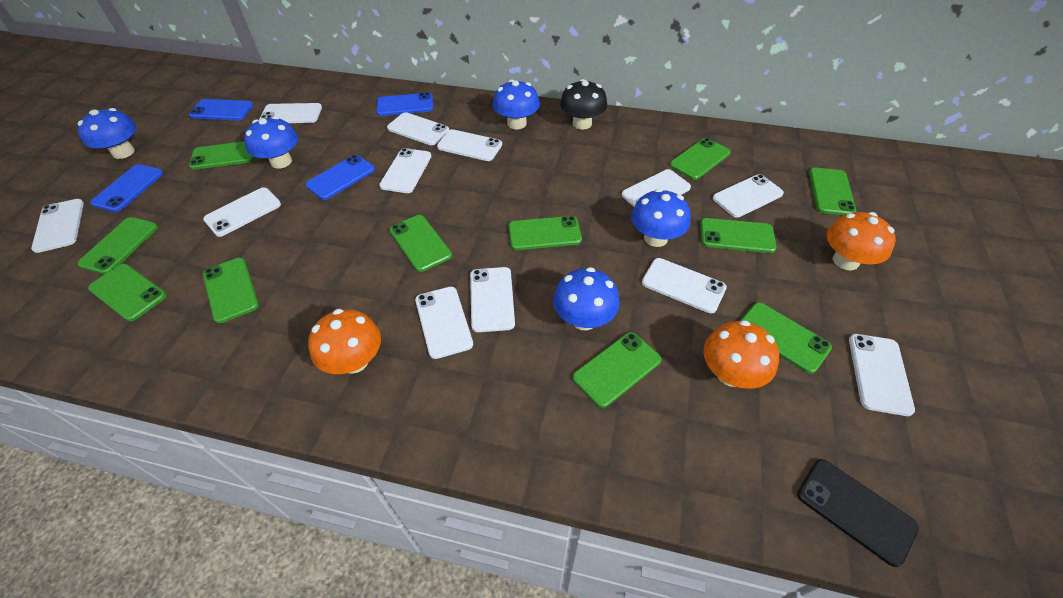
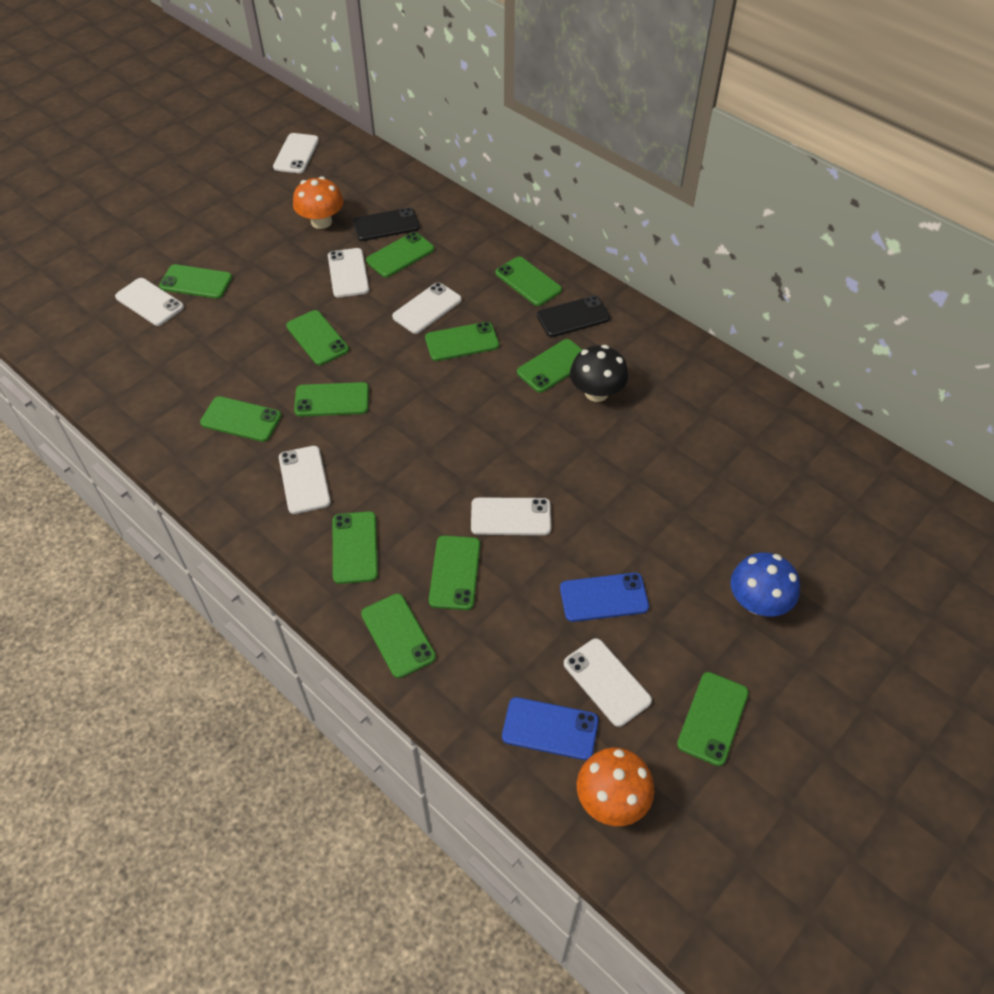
black phone: 1 -> 2
blue mushroom: 5 -> 1
blue phone: 4 -> 2
green phone: 11 -> 12
orange mushroom: 3 -> 2
white phone: 12 -> 7

